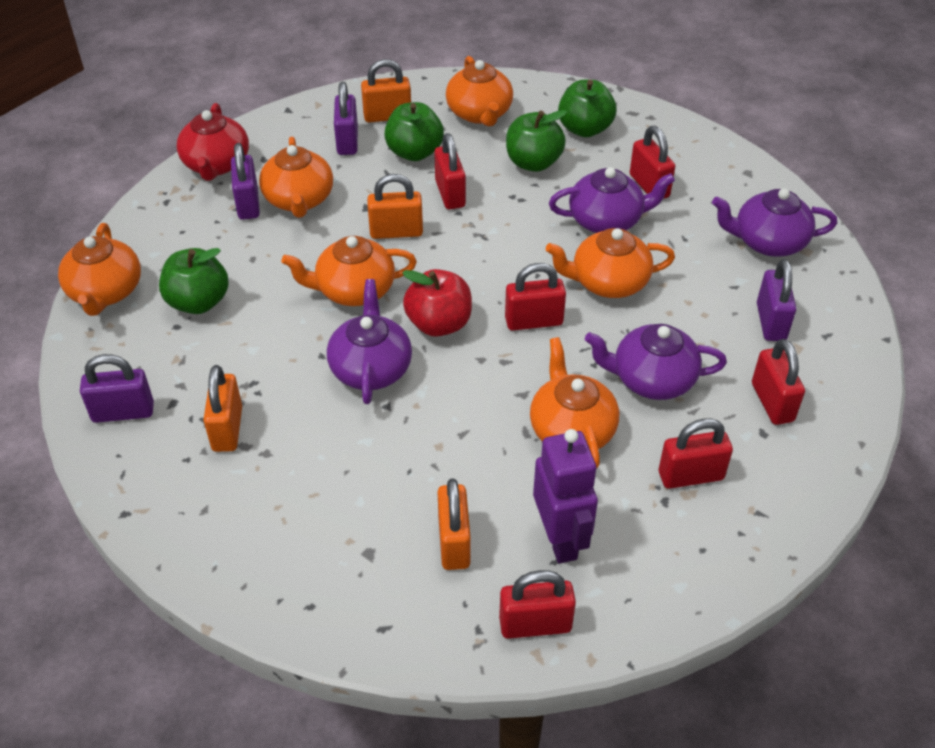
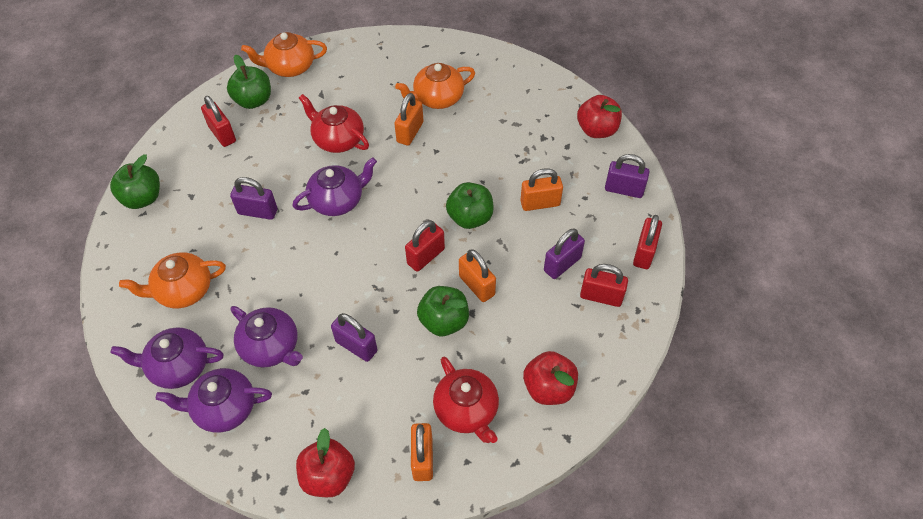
orange teapot: 6 -> 3
purple robot: 1 -> 0
red apple: 1 -> 3
red padlock: 6 -> 4
red teapot: 1 -> 2

